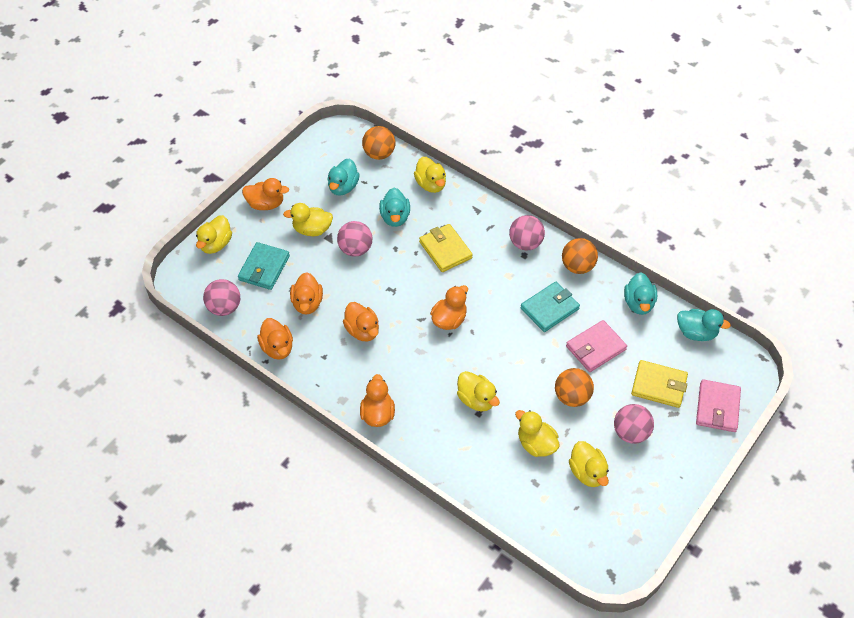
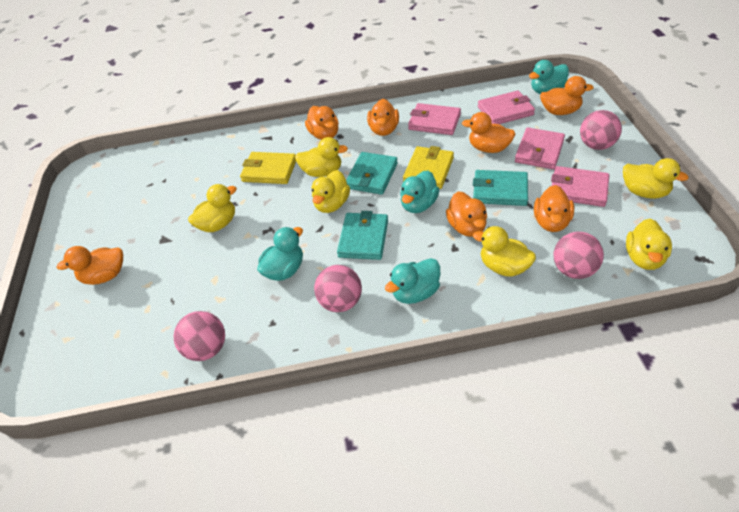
orange ball: 3 -> 0
orange duck: 6 -> 7
pink wallet: 2 -> 4
turquoise wallet: 2 -> 3

